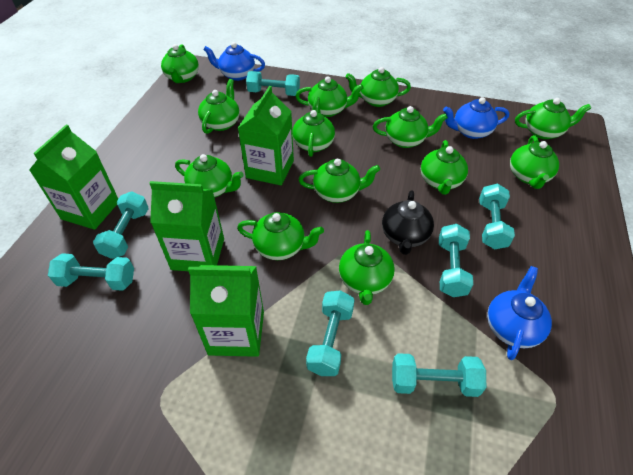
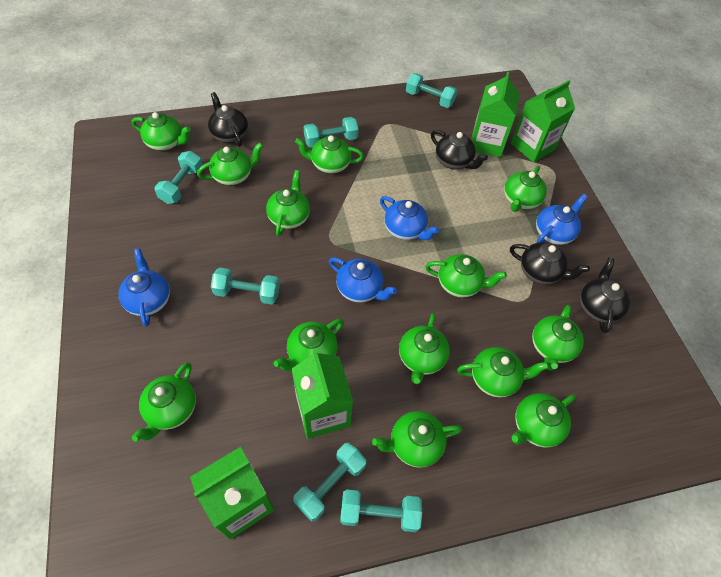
black teapot: 1 -> 4
blue teapot: 3 -> 4
turquoise dumbbell: 7 -> 6

